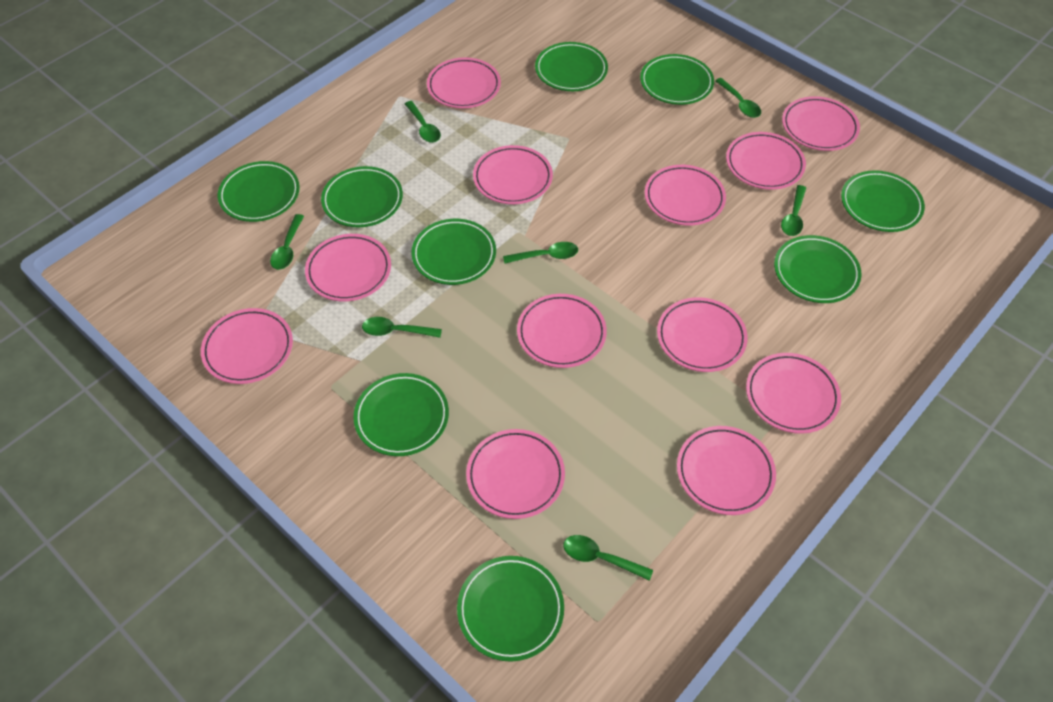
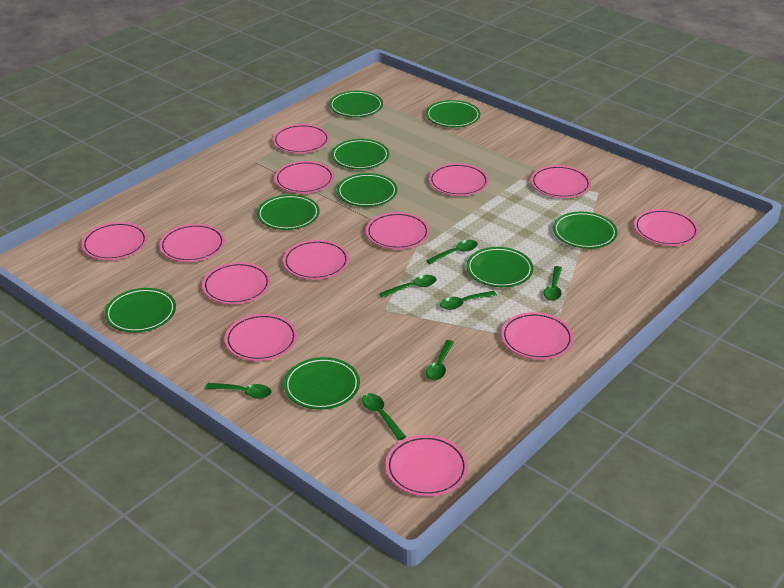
pink plate: 12 -> 13

